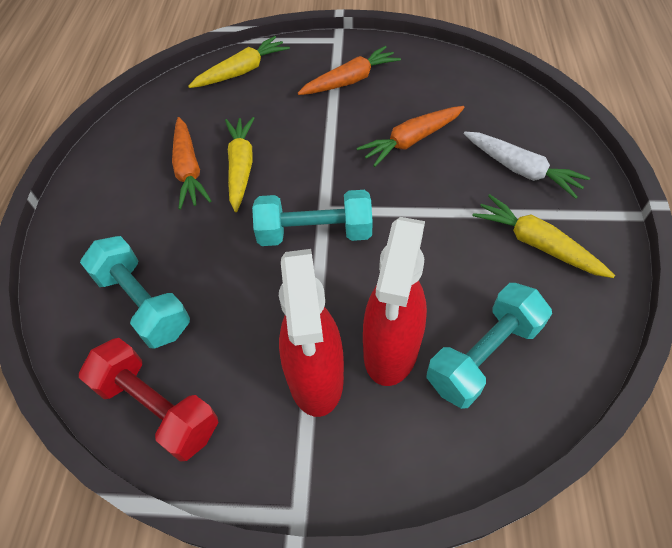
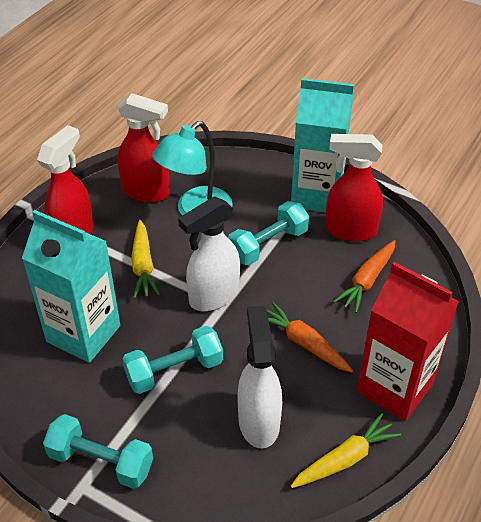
orange carrot: 3 -> 2
red carton: 0 -> 1
red dumbbell: 1 -> 0
red spray bottle: 2 -> 3
turquoise carton: 0 -> 2
turquoise lamp: 0 -> 1
white carrot: 1 -> 0
white spray bottle: 0 -> 2
yellow carrot: 3 -> 2

